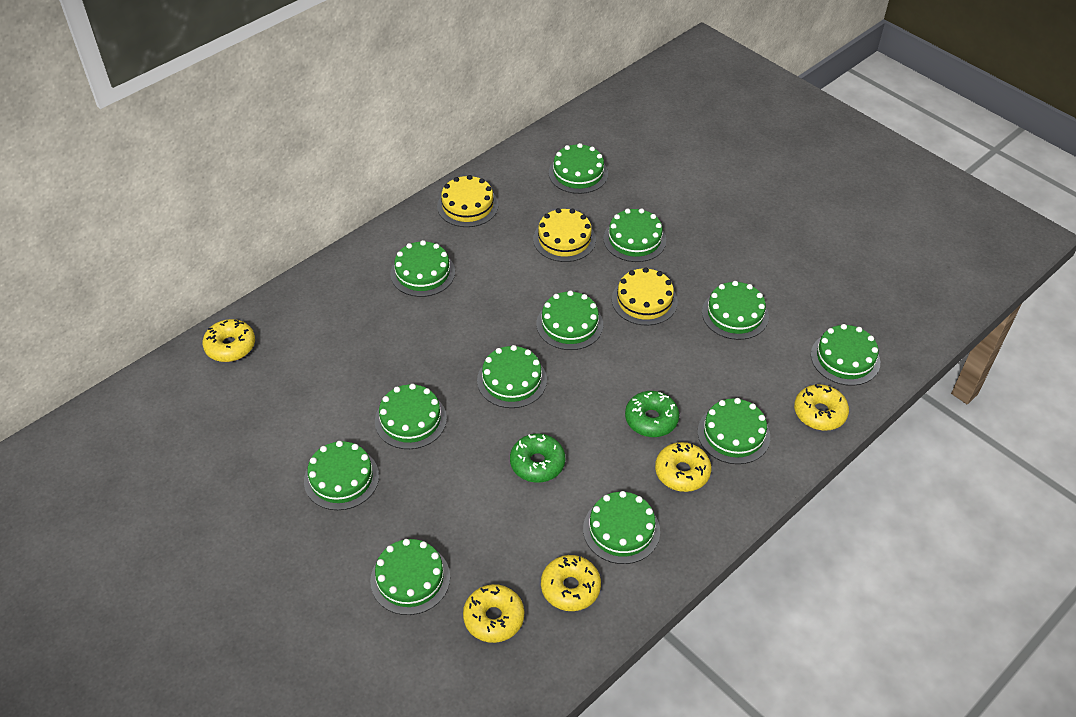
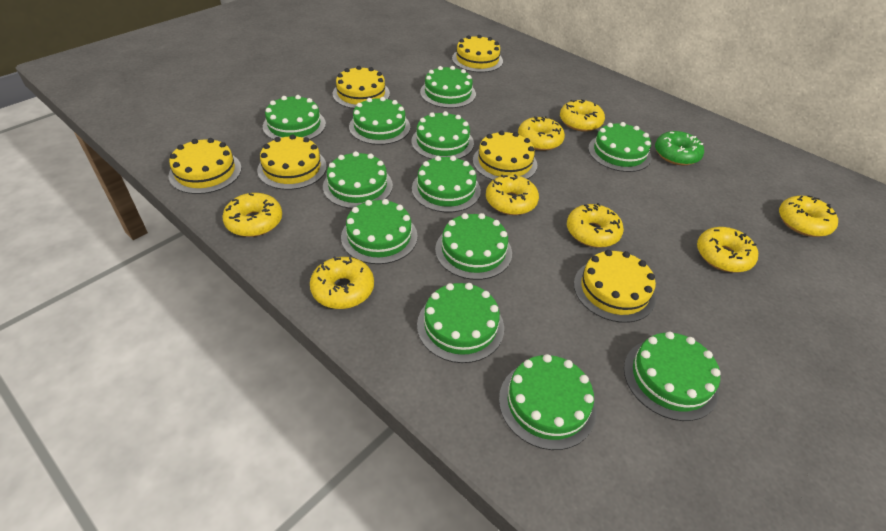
green donut: 2 -> 1
yellow cake: 3 -> 6
yellow donut: 5 -> 8

